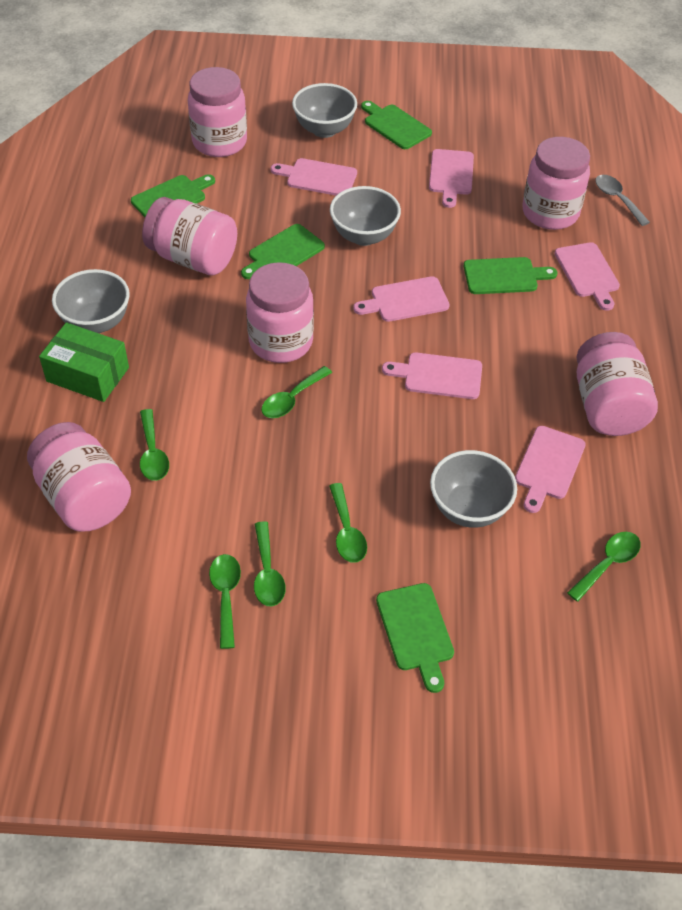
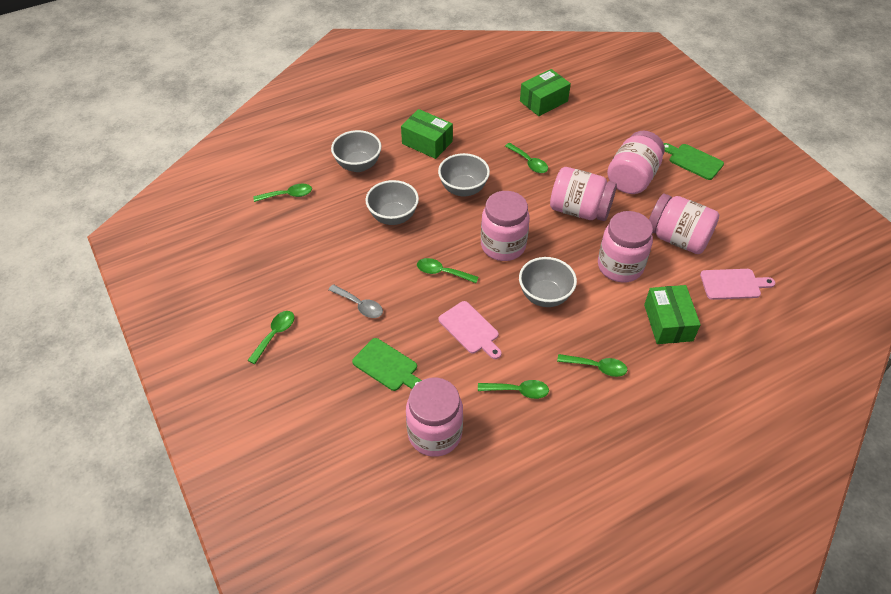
green box: 1 -> 3
green cutting board: 5 -> 2
pink cutting board: 6 -> 2

